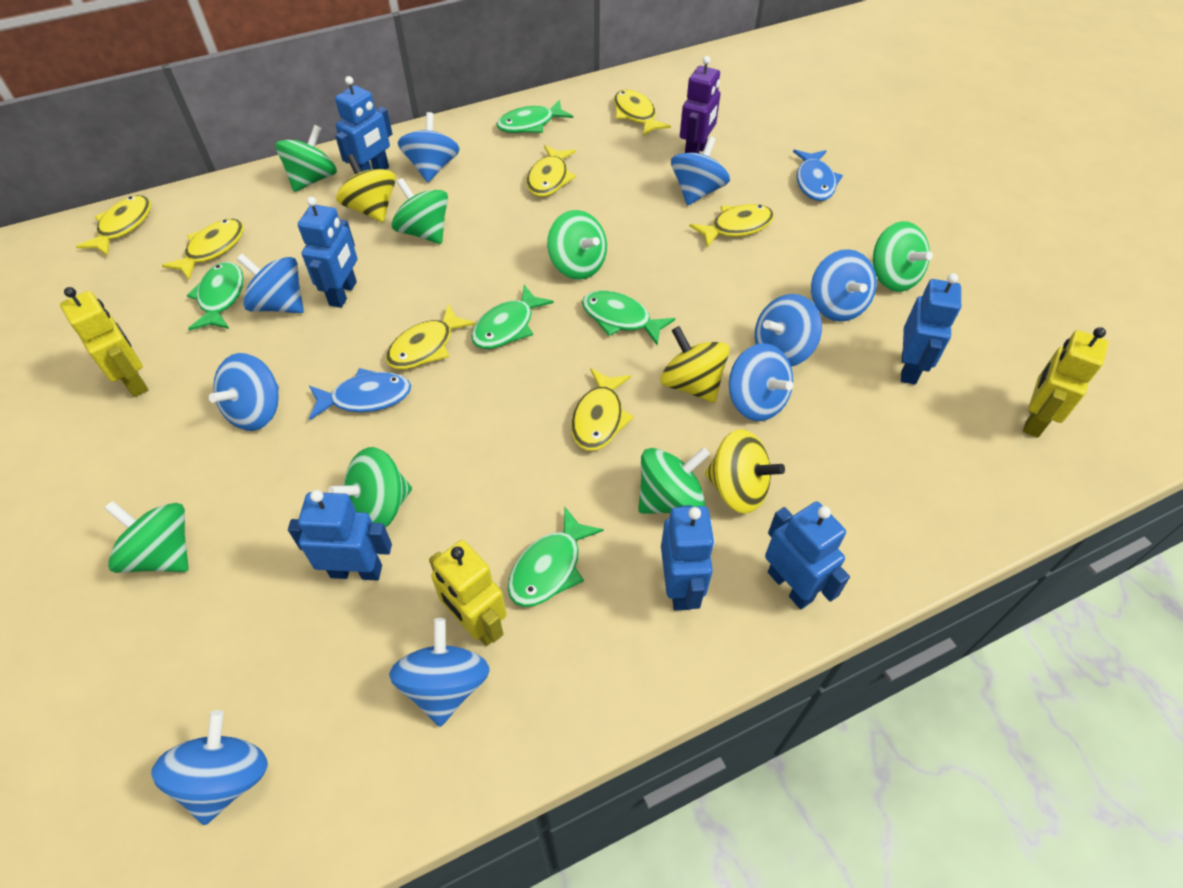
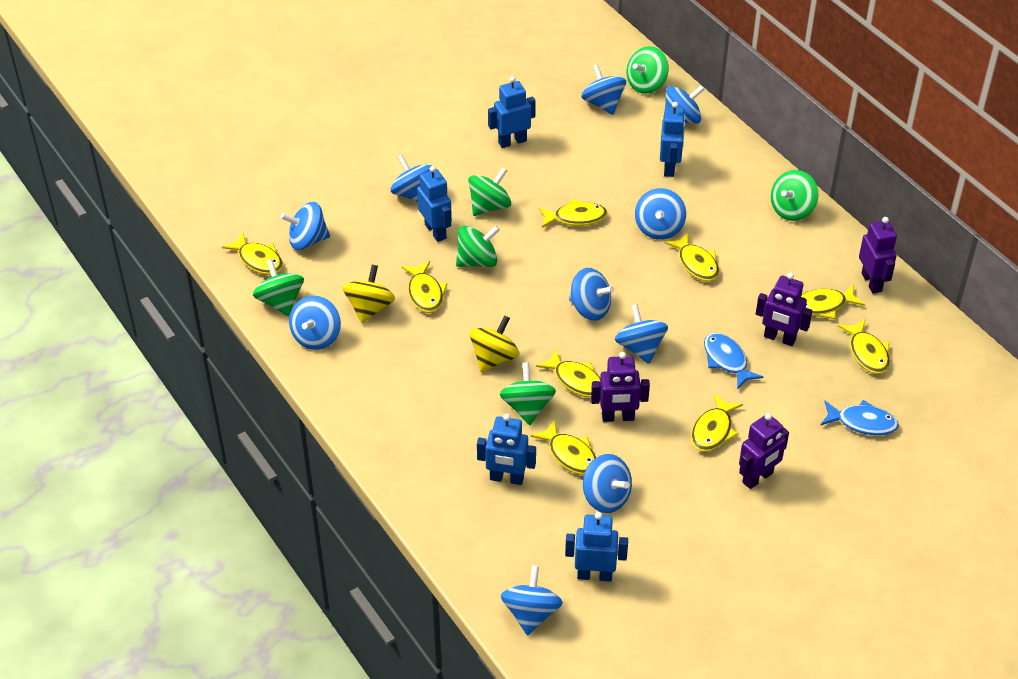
blue robot: 6 -> 5
blue spinning top: 9 -> 10
green fish: 5 -> 0
green spinning top: 7 -> 6
purple robot: 1 -> 4
yellow fish: 7 -> 9
yellow robot: 3 -> 0
yellow spinning top: 3 -> 2

